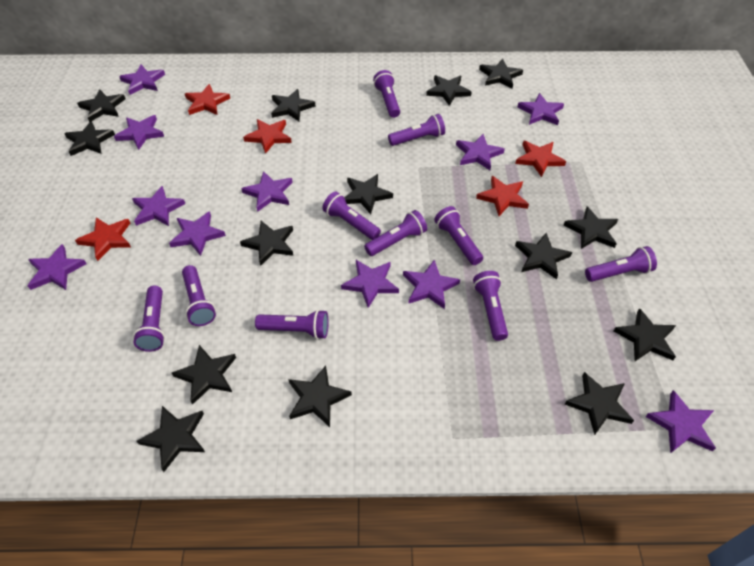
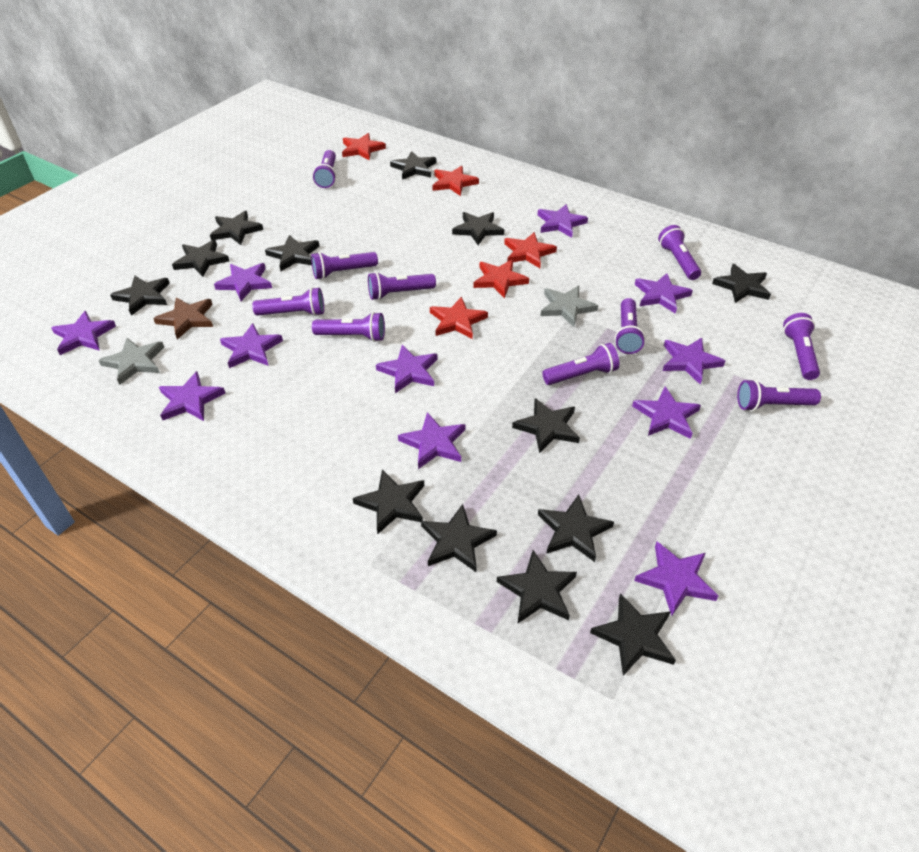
black star: 14 -> 13
brown star: 0 -> 1
grey star: 0 -> 2

